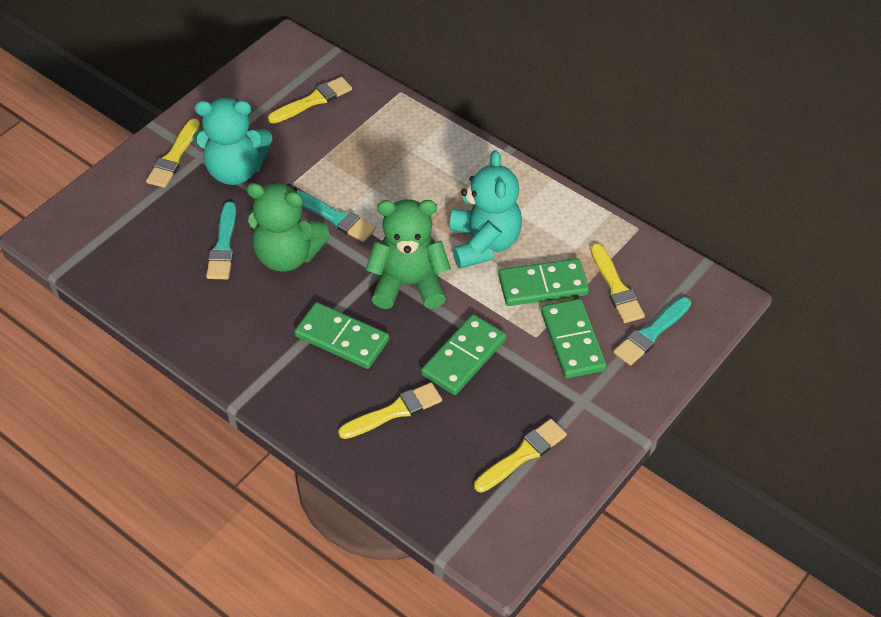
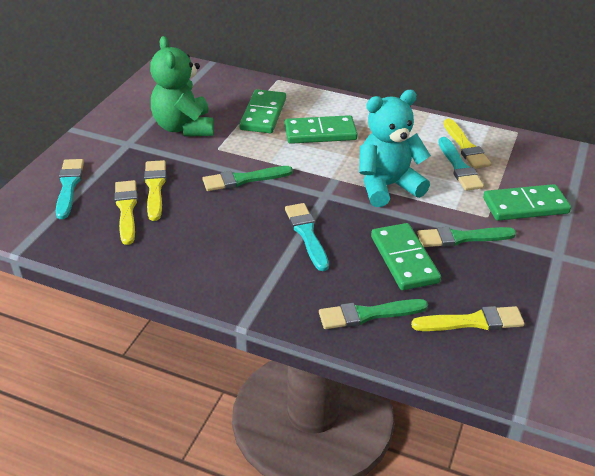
green brush: 0 -> 3
green teddy bear: 2 -> 1
turquoise teddy bear: 2 -> 1
yellow brush: 5 -> 4

